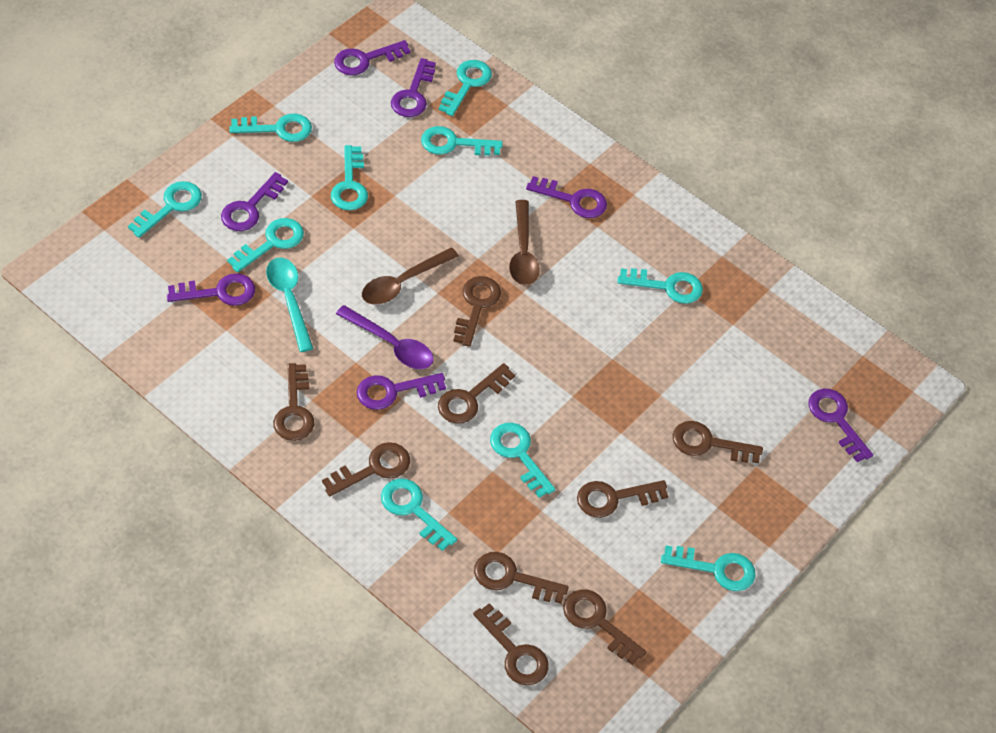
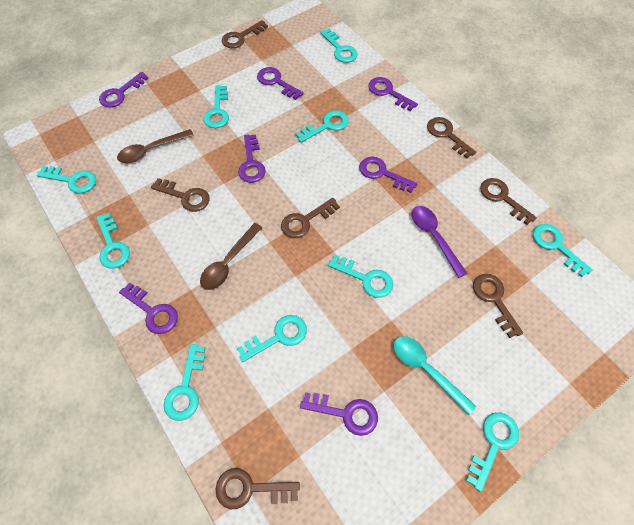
brown key: 9 -> 7

